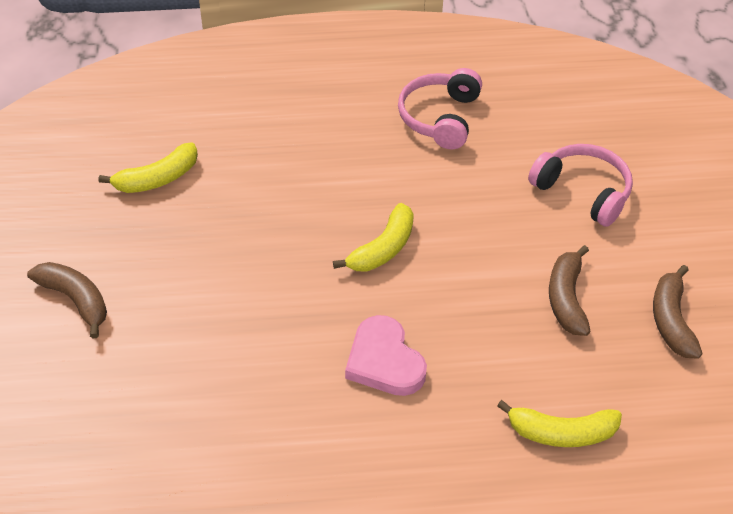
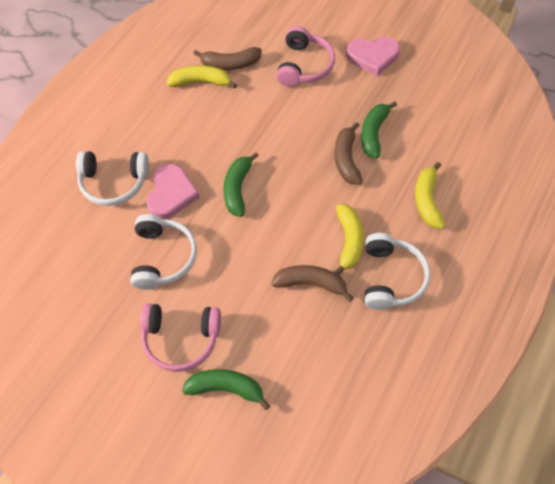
green banana: 0 -> 3
pink heart: 1 -> 2
white headphones: 0 -> 3

